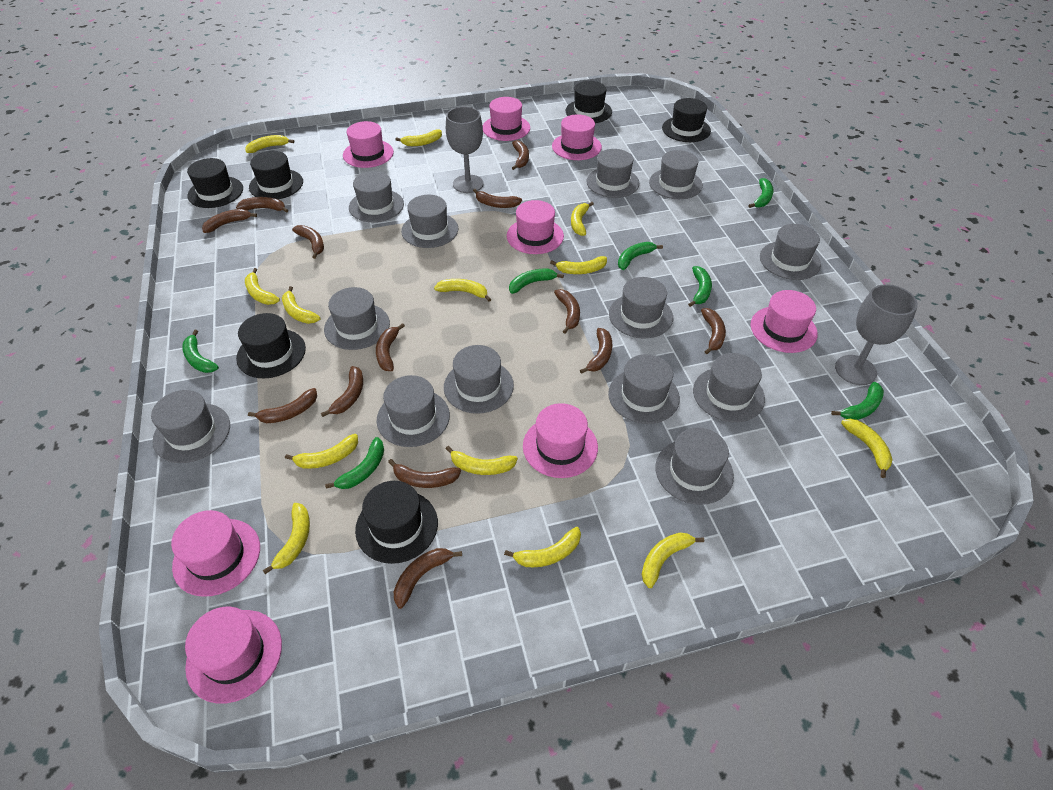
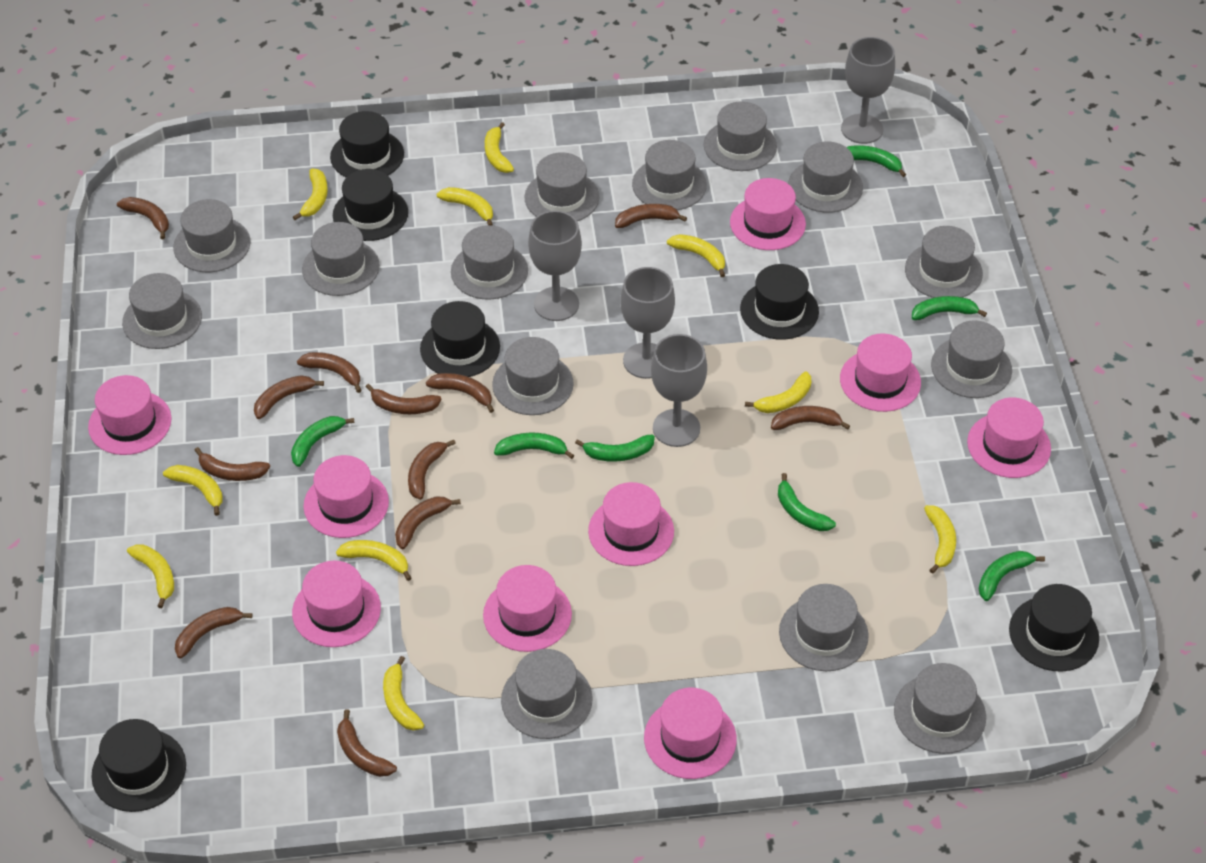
brown banana: 13 -> 12
grey goblet: 2 -> 4
grey hat: 13 -> 14
pink hat: 8 -> 9
yellow banana: 13 -> 10

